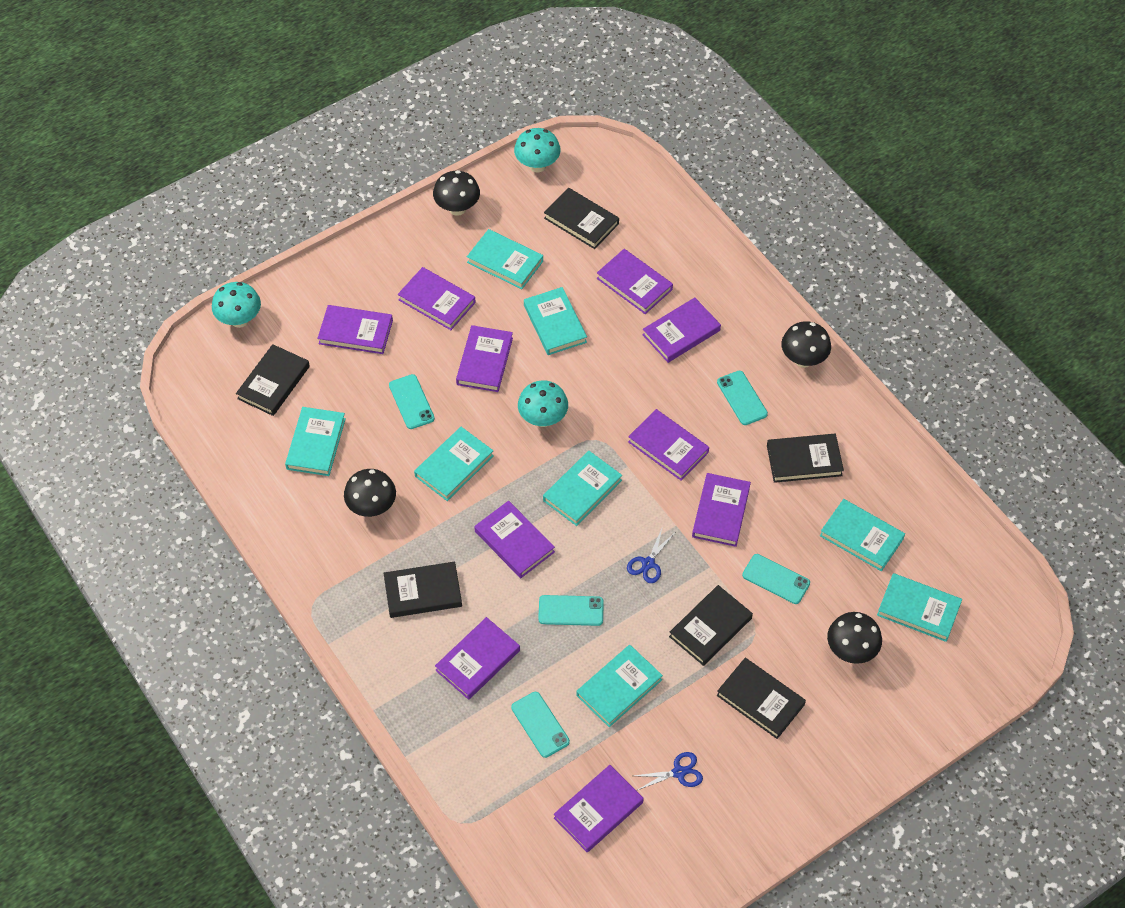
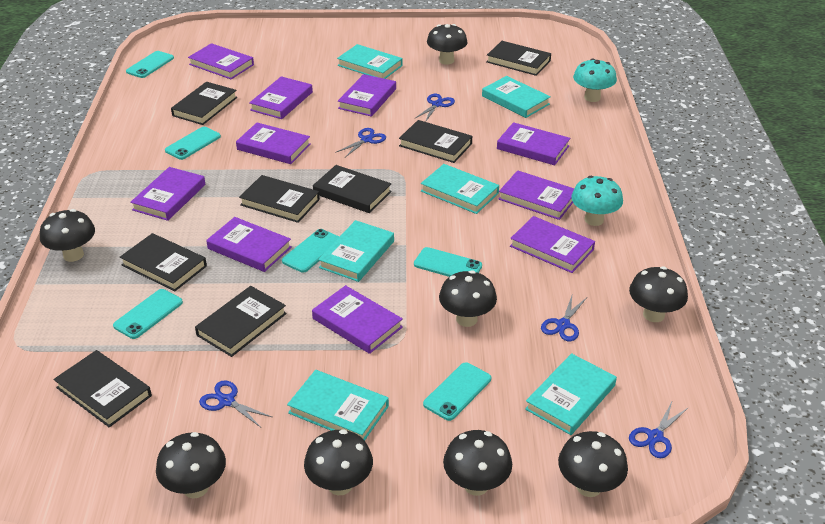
black book: 6 -> 8
black mushroom: 4 -> 8
blue scissors: 2 -> 5
turquoise book: 8 -> 6
turquoise mushroom: 3 -> 2
turquoise phone: 5 -> 6

